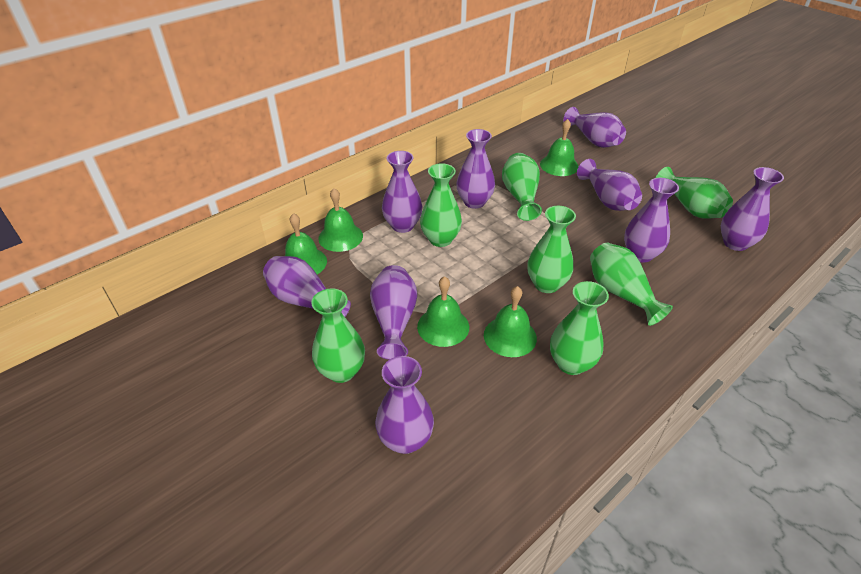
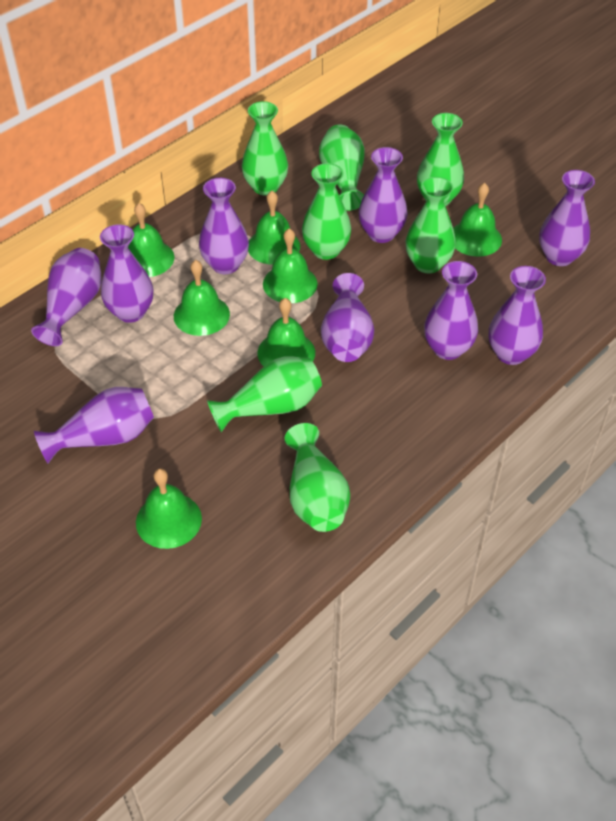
green bell: 5 -> 7

